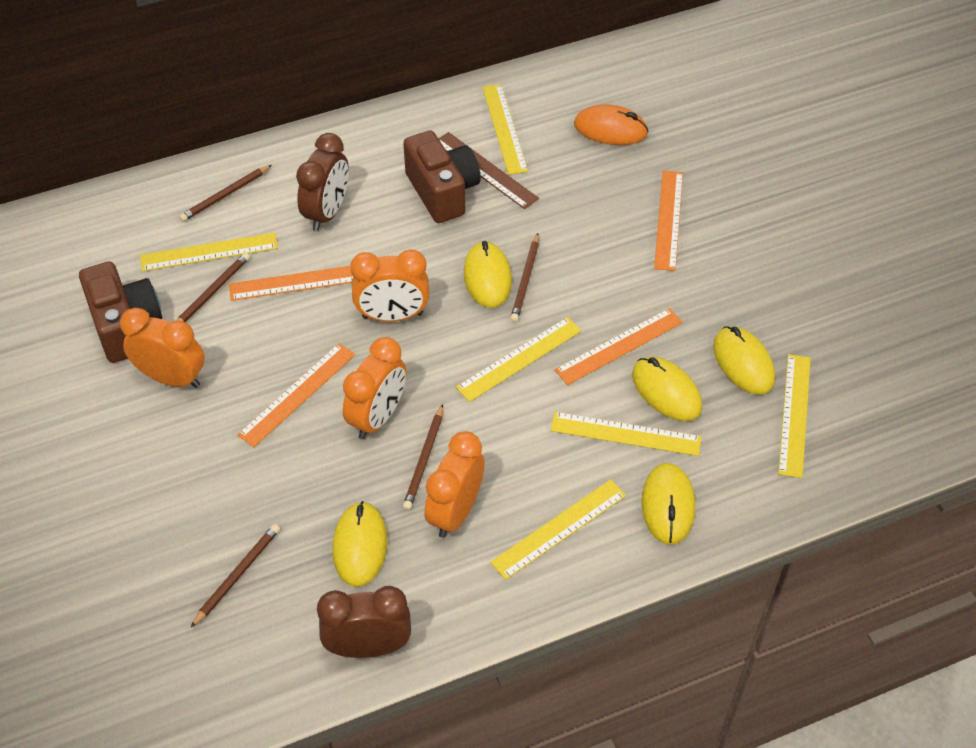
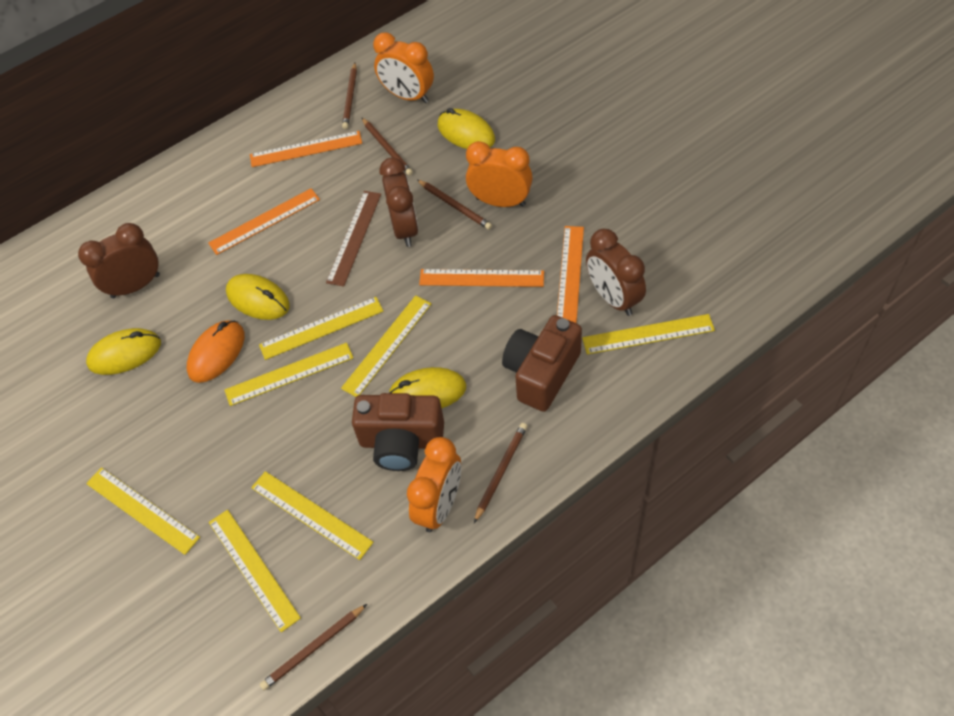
brown clock: 2 -> 3
orange clock: 4 -> 3
yellow mouse: 5 -> 4
yellow ruler: 6 -> 7

